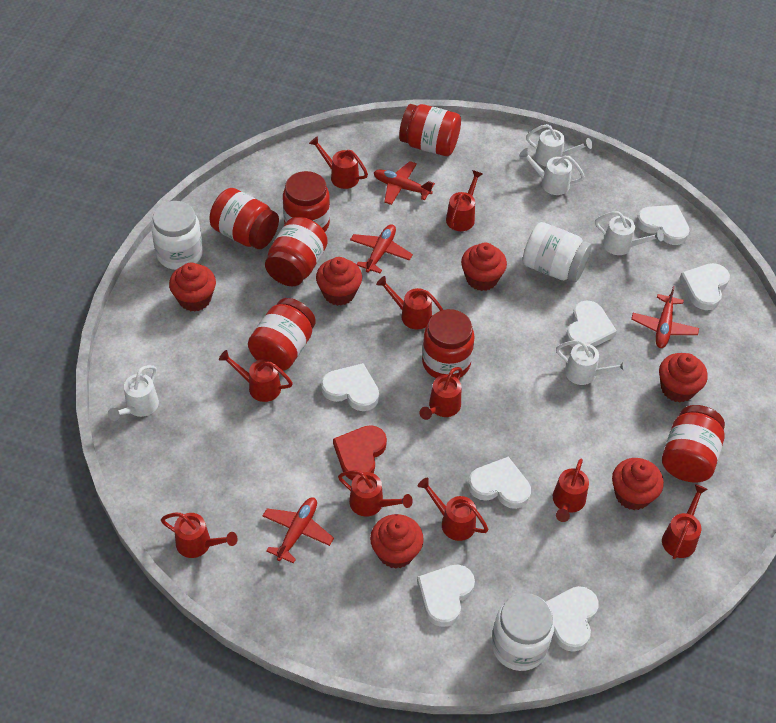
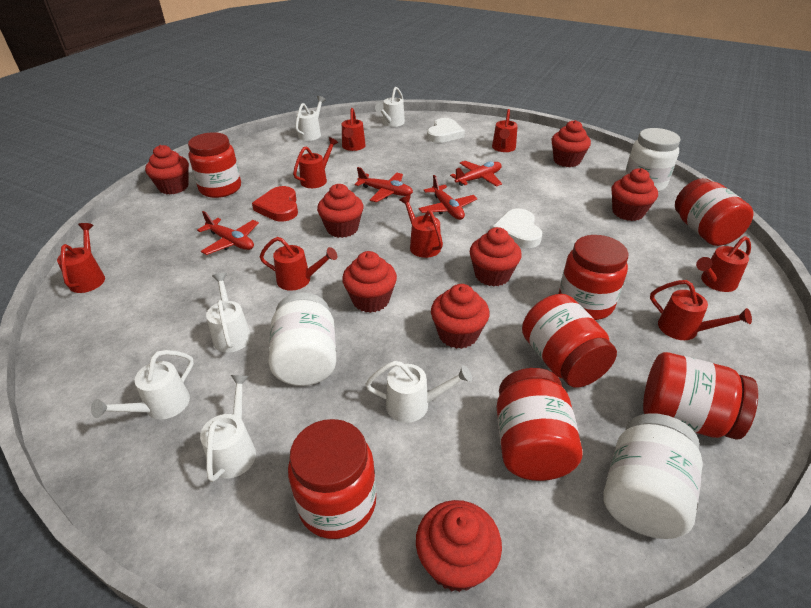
red cupcake: 6 -> 8
red watering can: 10 -> 8
white heart: 7 -> 2
white watering can: 5 -> 6

